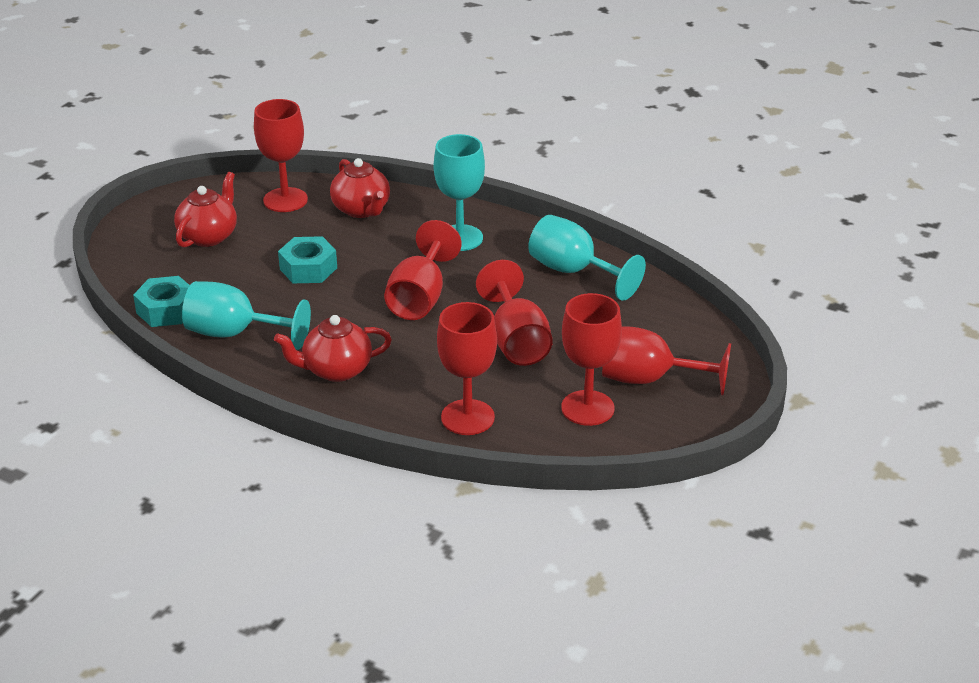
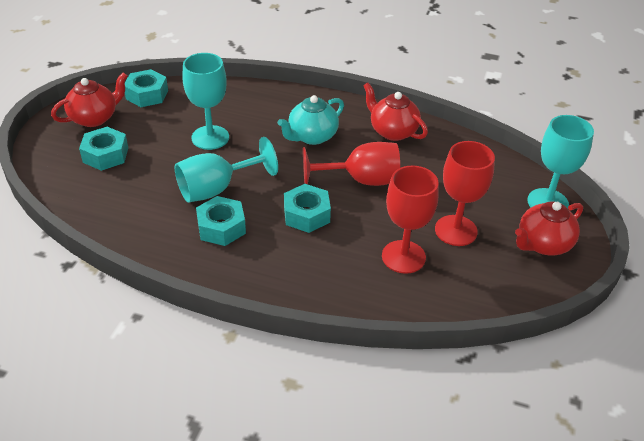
red goblet: 6 -> 3
turquoise nut: 2 -> 4
turquoise teapot: 0 -> 1

